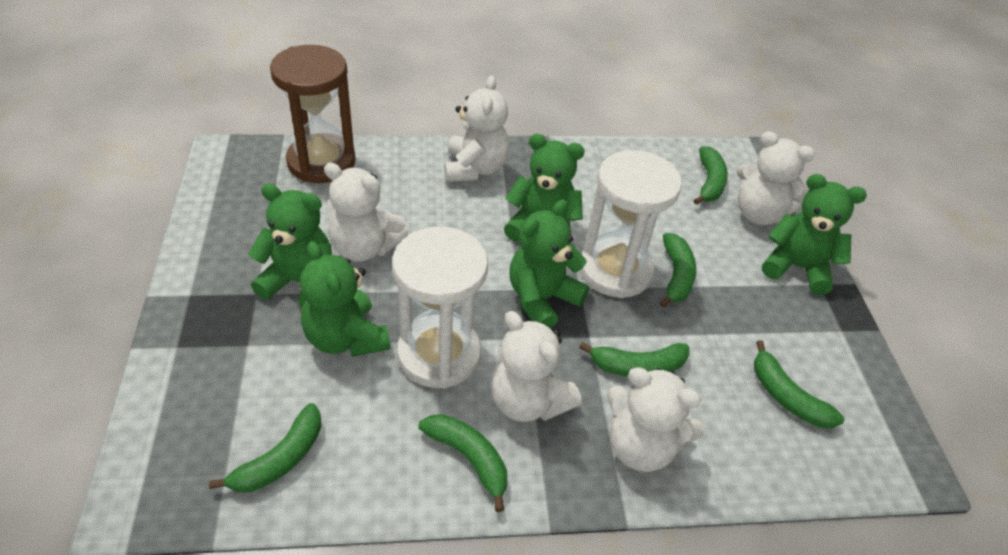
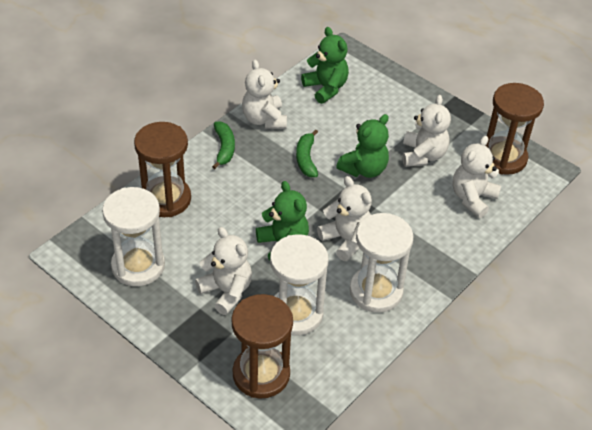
brown hourglass: 1 -> 3
green banana: 6 -> 2
green teddy bear: 5 -> 3
white hourglass: 2 -> 3

